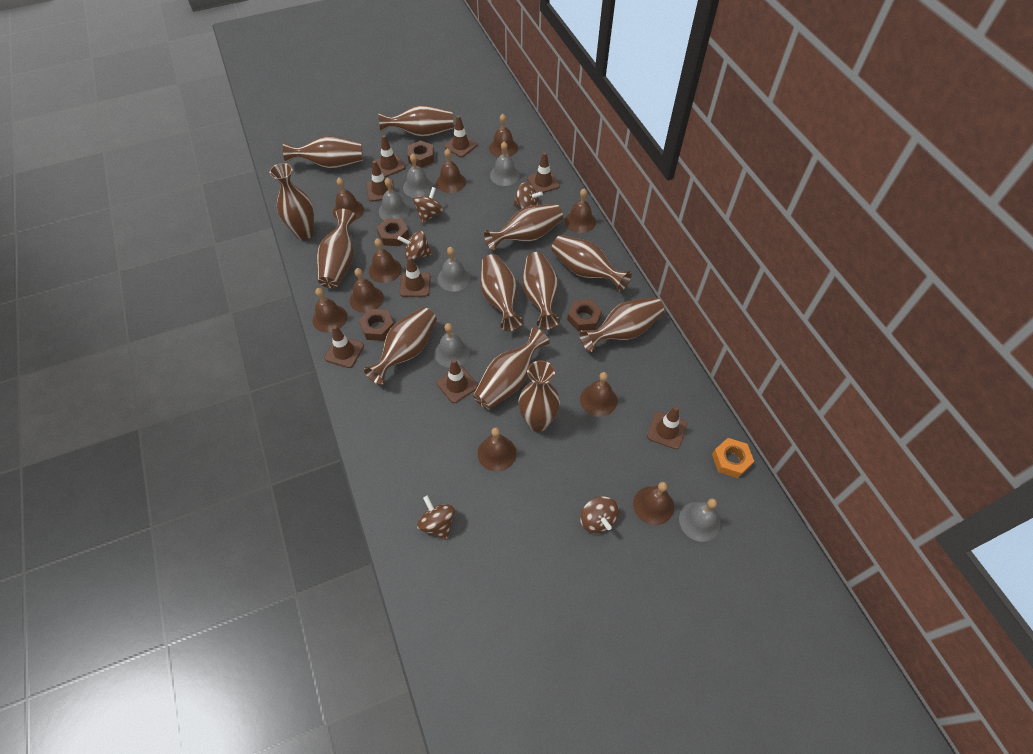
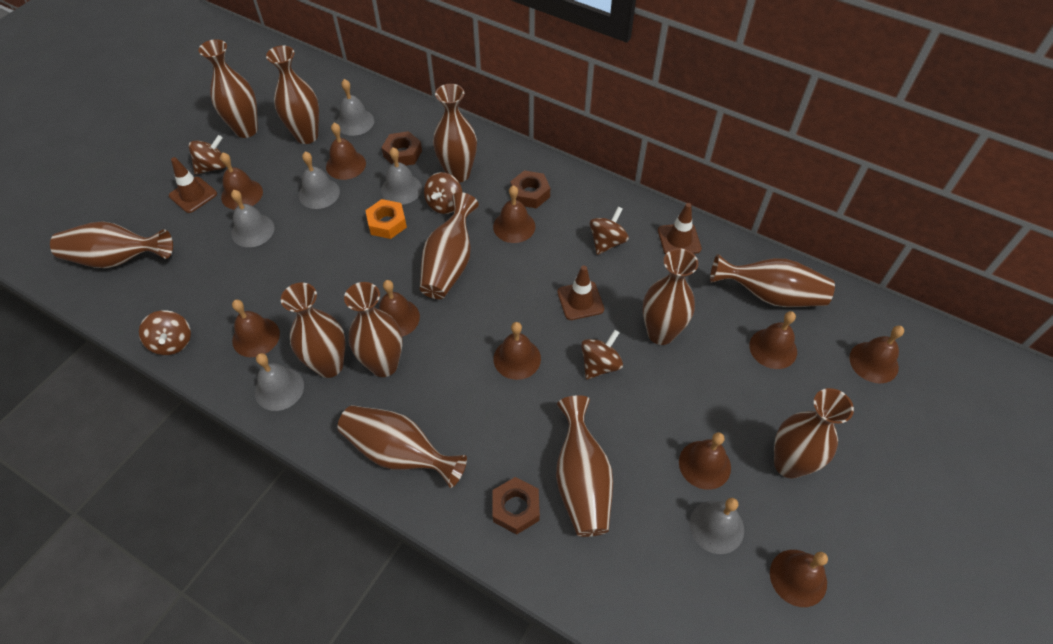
brown nut: 4 -> 3
brown traffic cone: 8 -> 3

